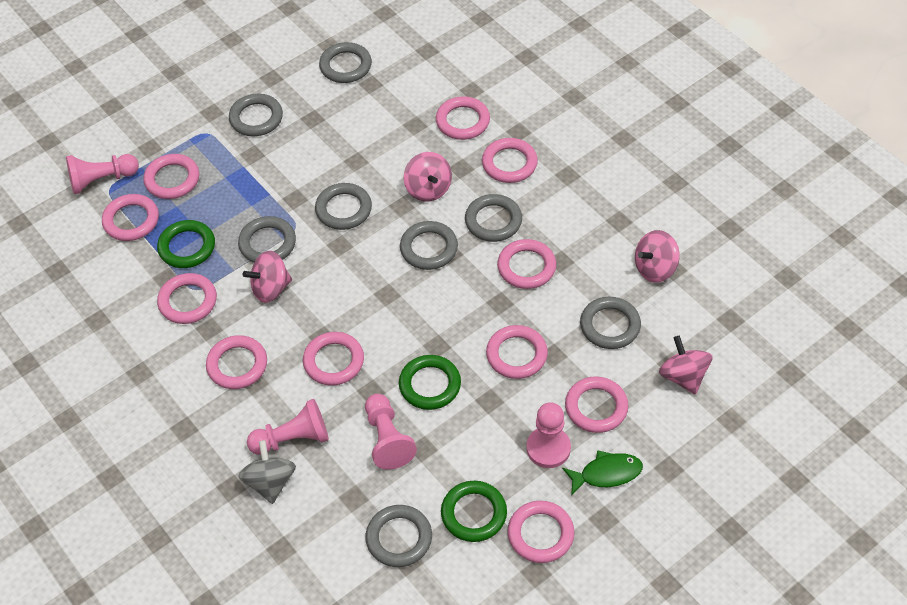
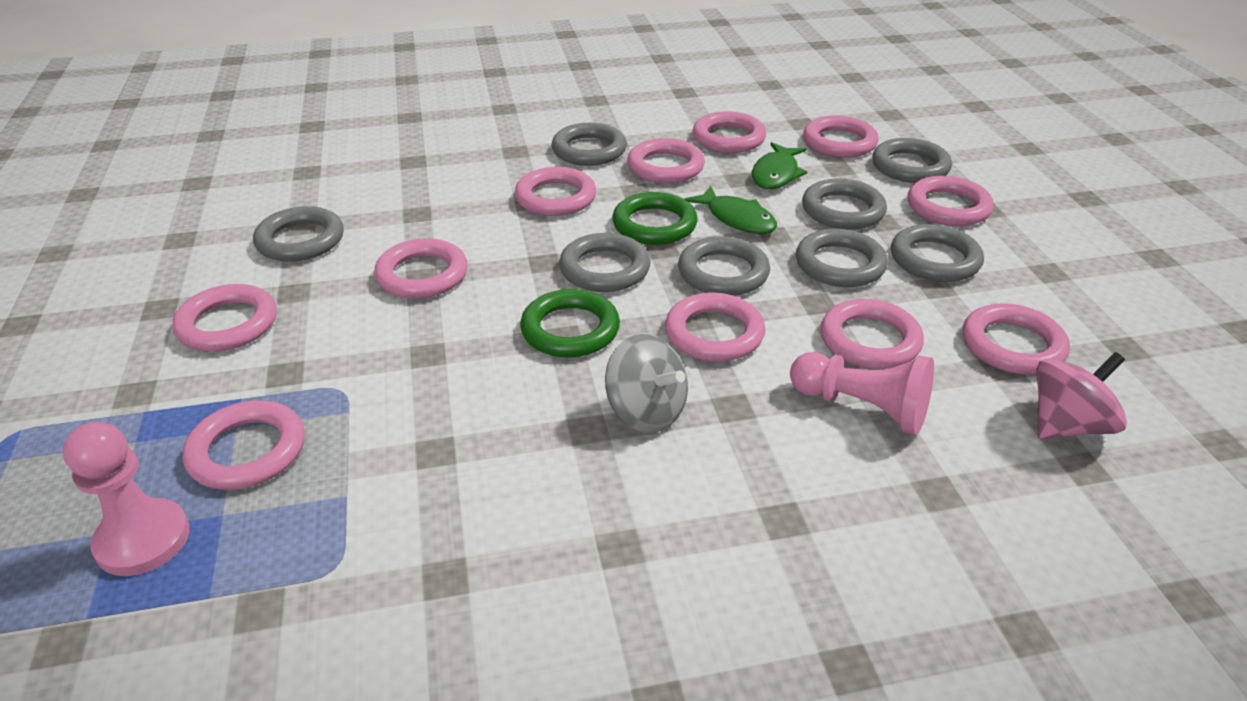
green fish: 1 -> 2
green ring: 3 -> 2
pink pawn: 4 -> 2
pink spinning top: 4 -> 1

